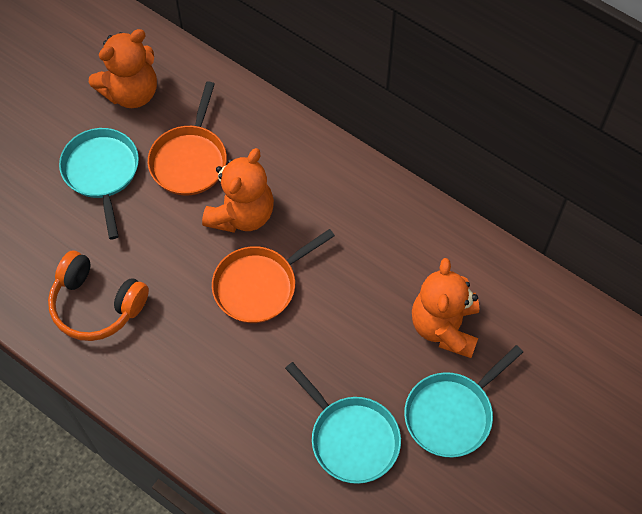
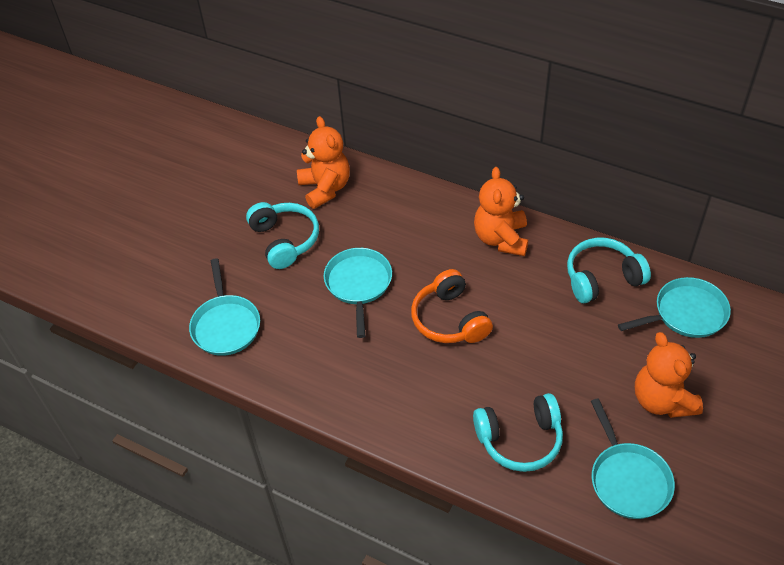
orange pan: 2 -> 0
turquoise headphones: 0 -> 3
turquoise pan: 3 -> 4

